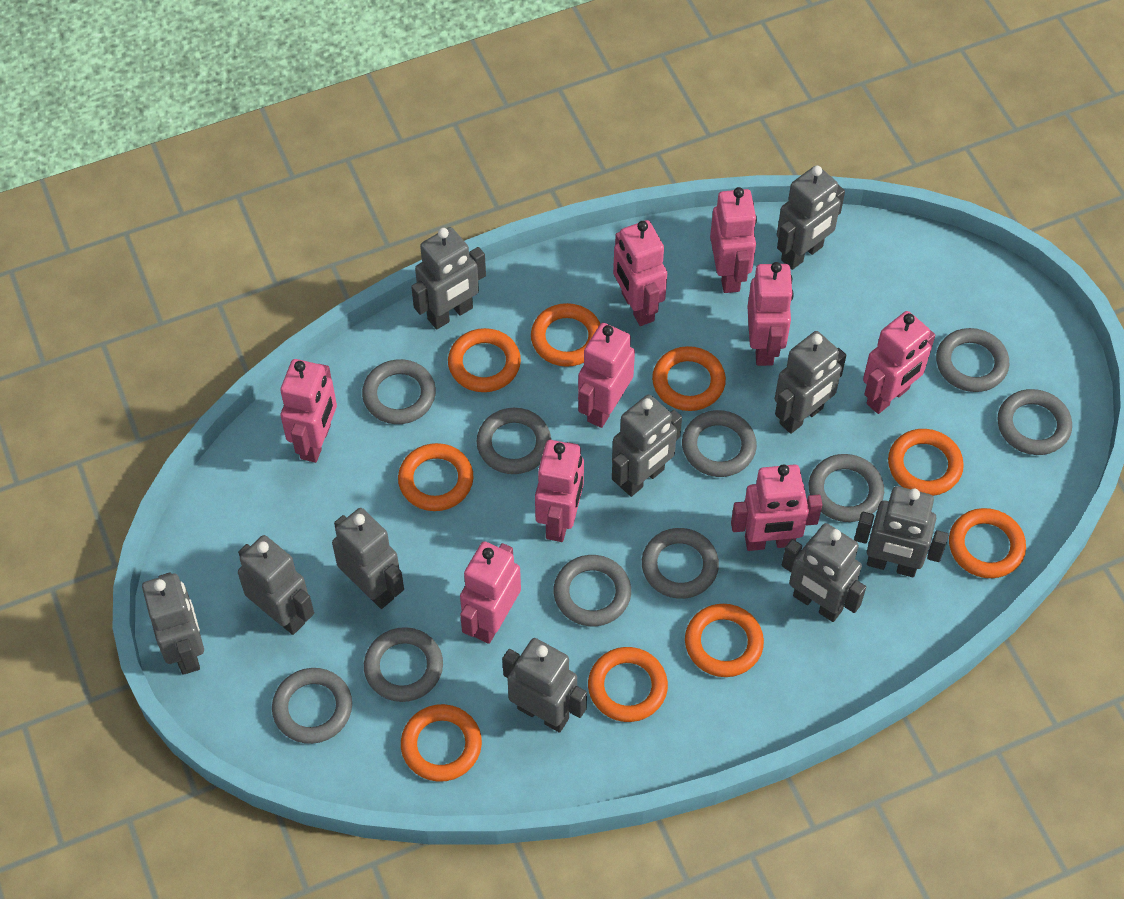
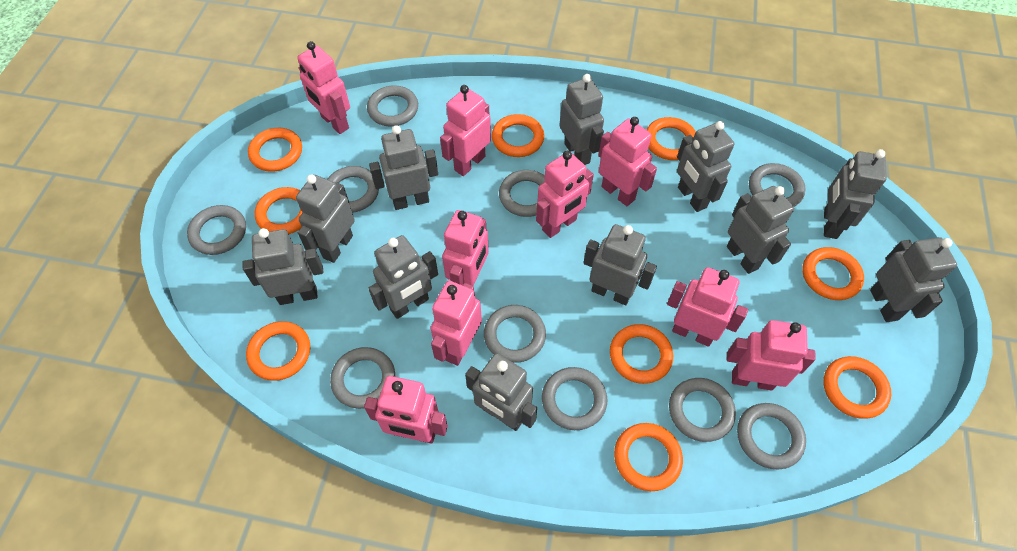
grey robot: 10 -> 11

